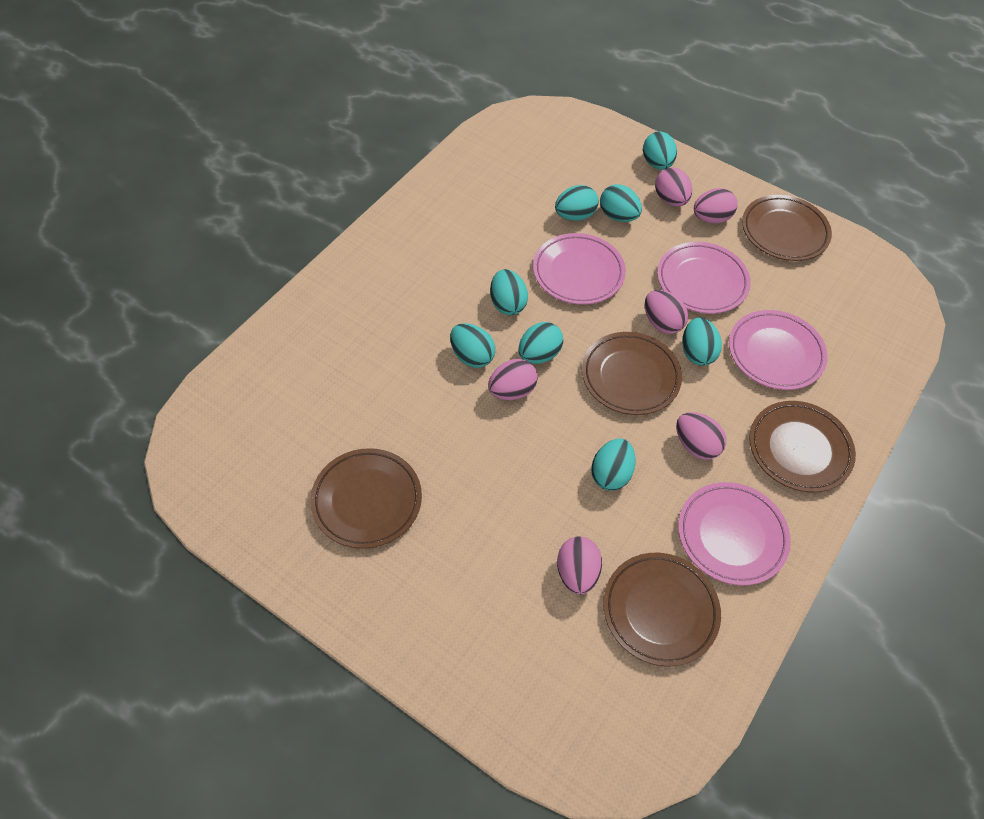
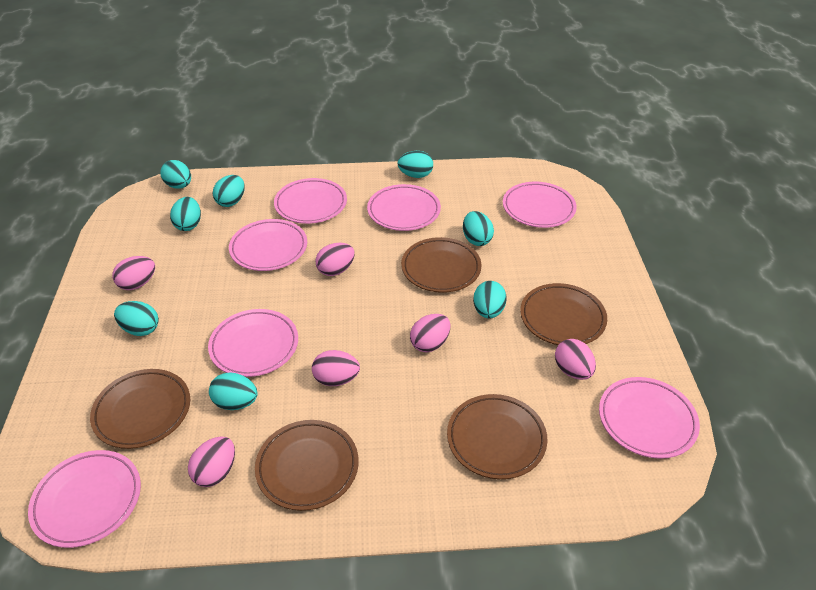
pink plate: 4 -> 7

